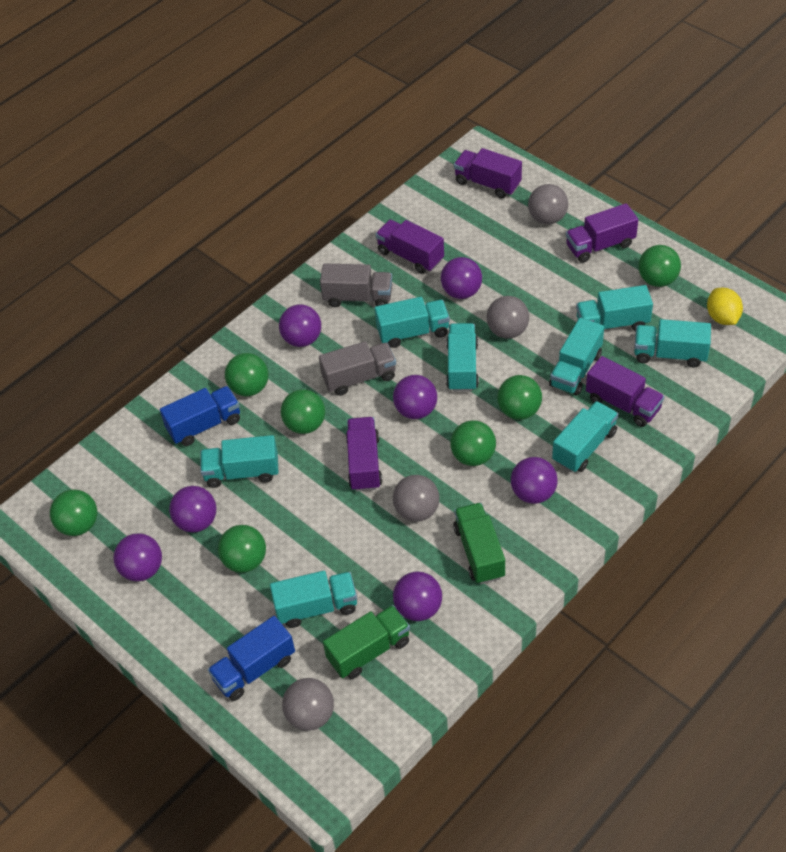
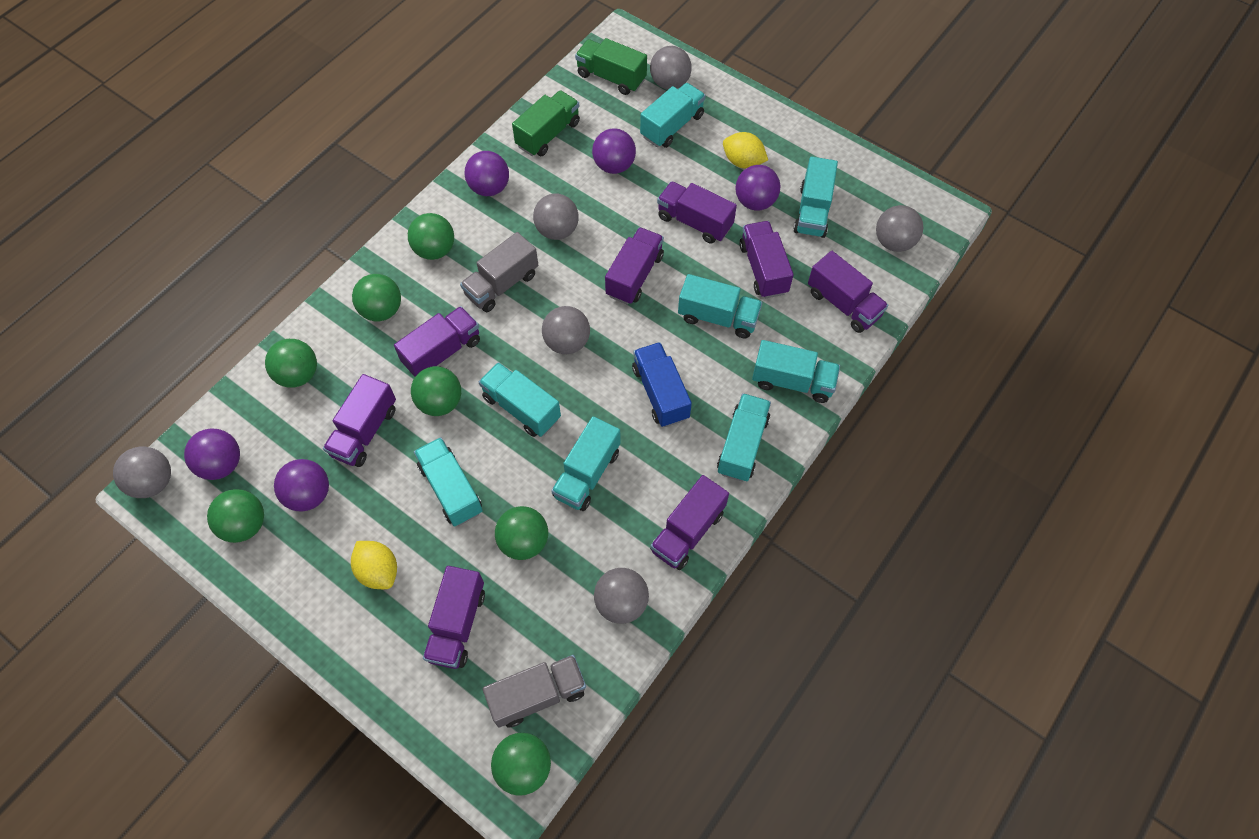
blue truck: 2 -> 1
grey ball: 4 -> 6
purple ball: 7 -> 5
purple truck: 5 -> 8
yellow lemon: 1 -> 2

